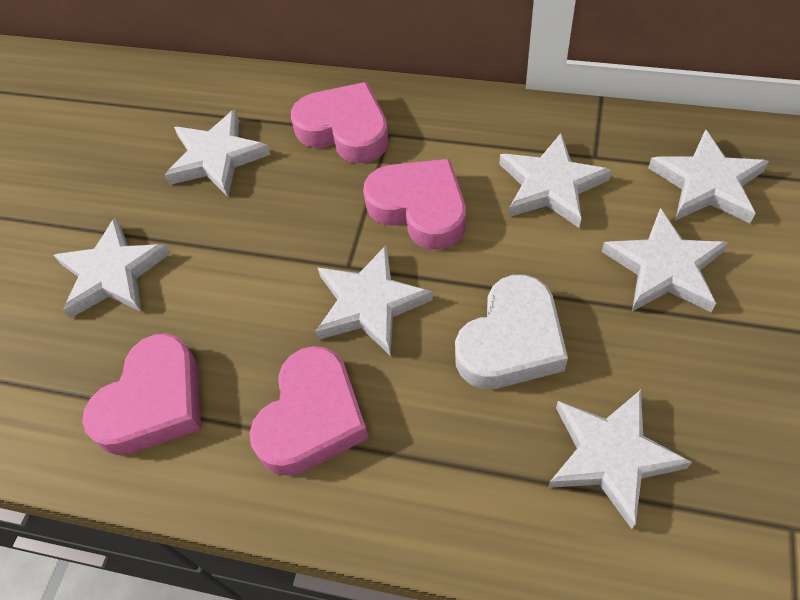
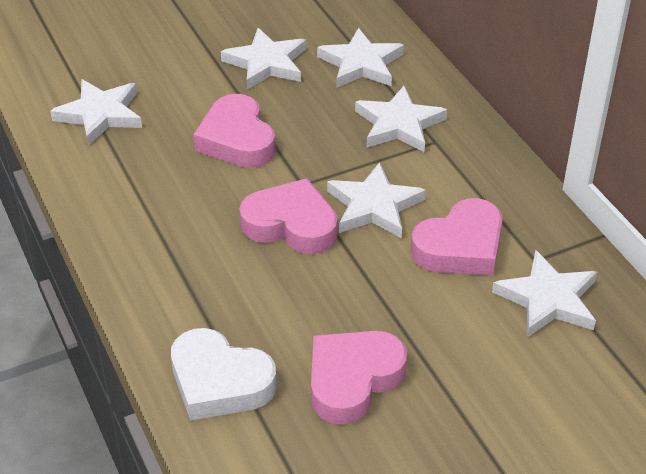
white star: 7 -> 6

